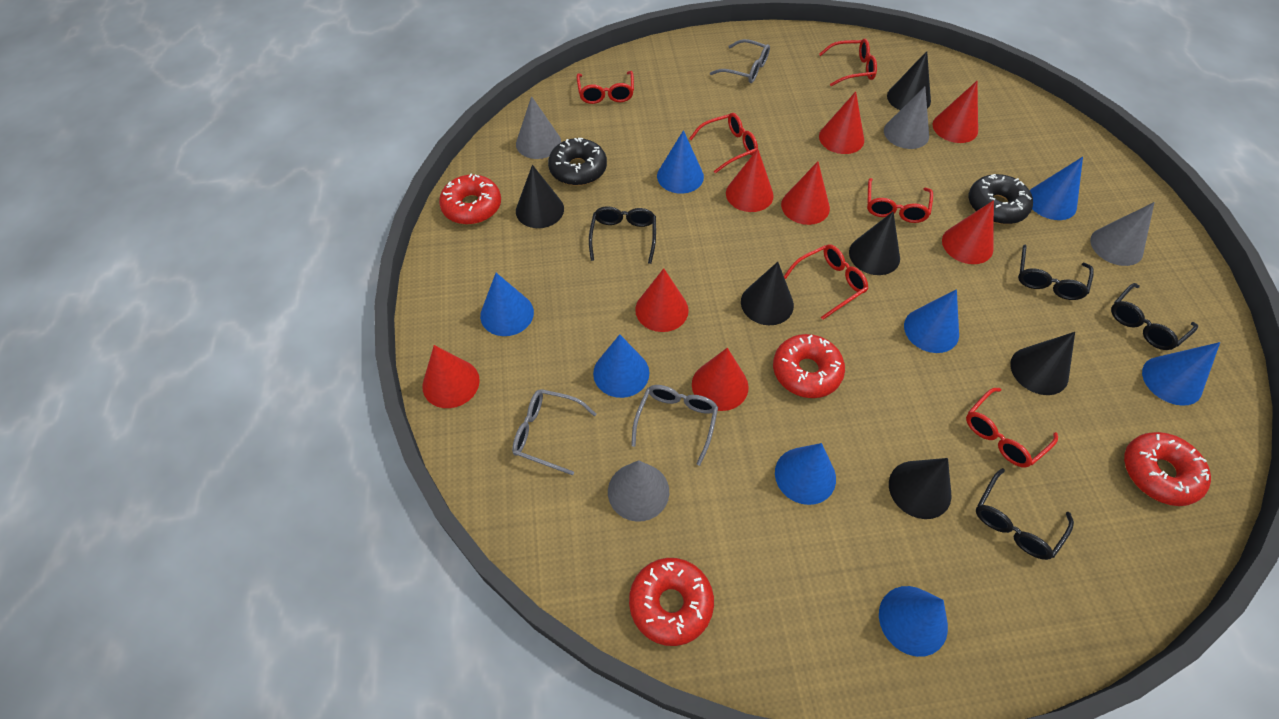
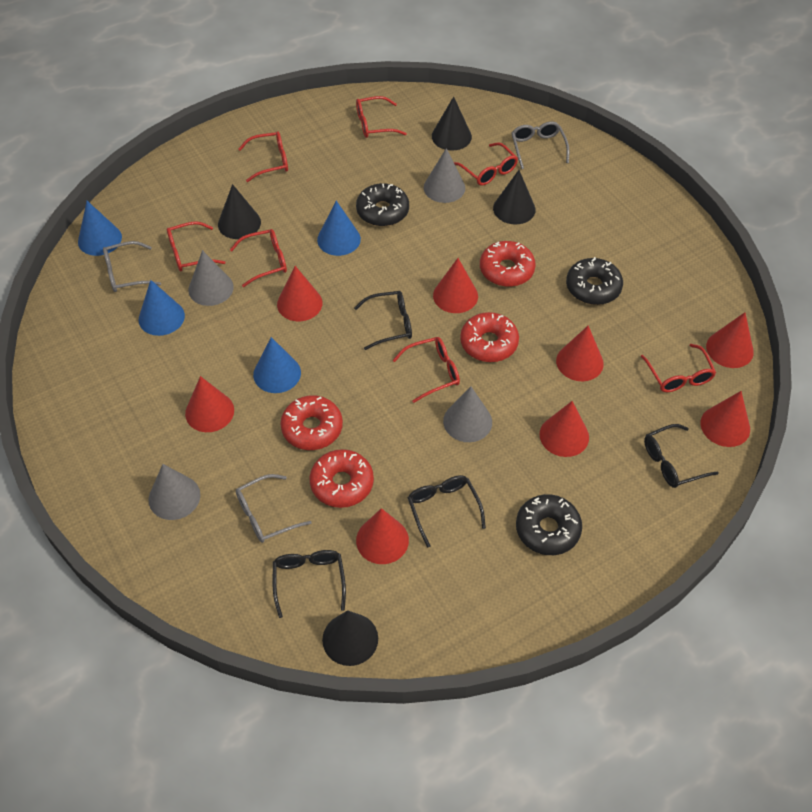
black cone: 6 -> 4
black donut: 2 -> 3
blue cone: 8 -> 4
red glasses: 6 -> 7

